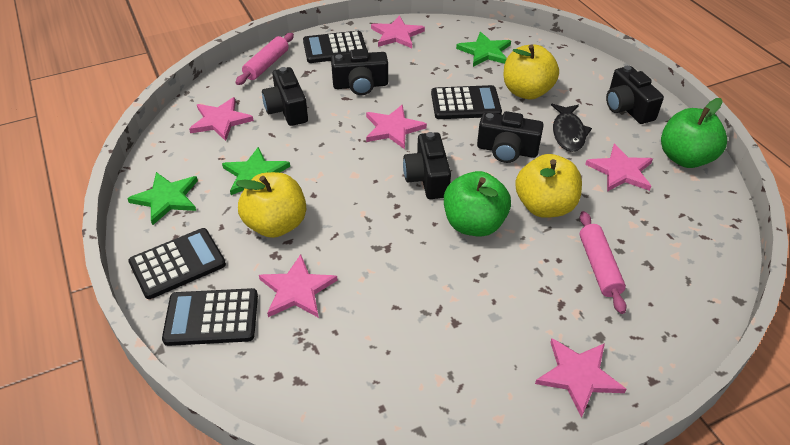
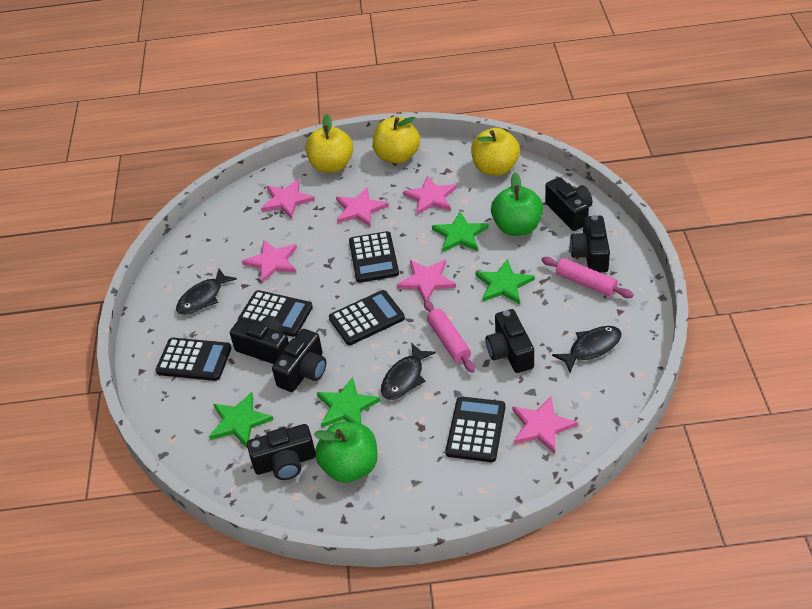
black calculator: 4 -> 5
black camera: 5 -> 6
black fish: 1 -> 3
green star: 3 -> 4

